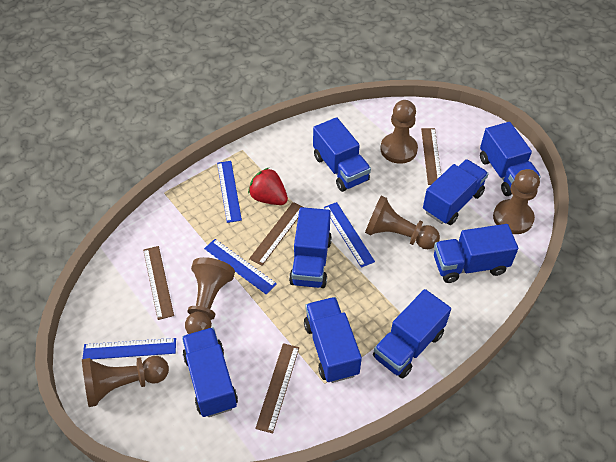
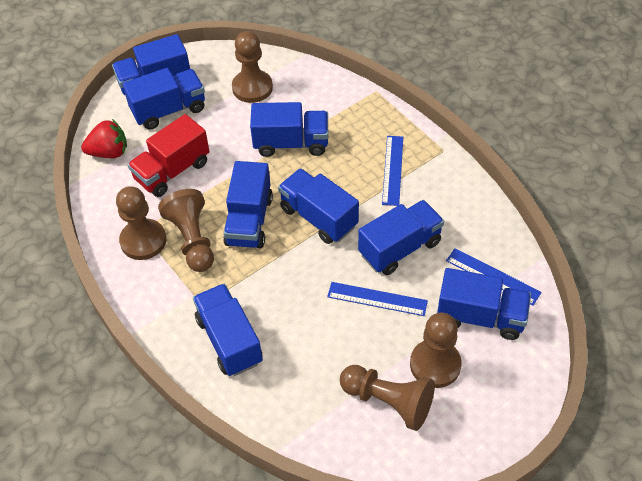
blue ruler: 4 -> 3
brown ruler: 4 -> 0
red truck: 0 -> 1

